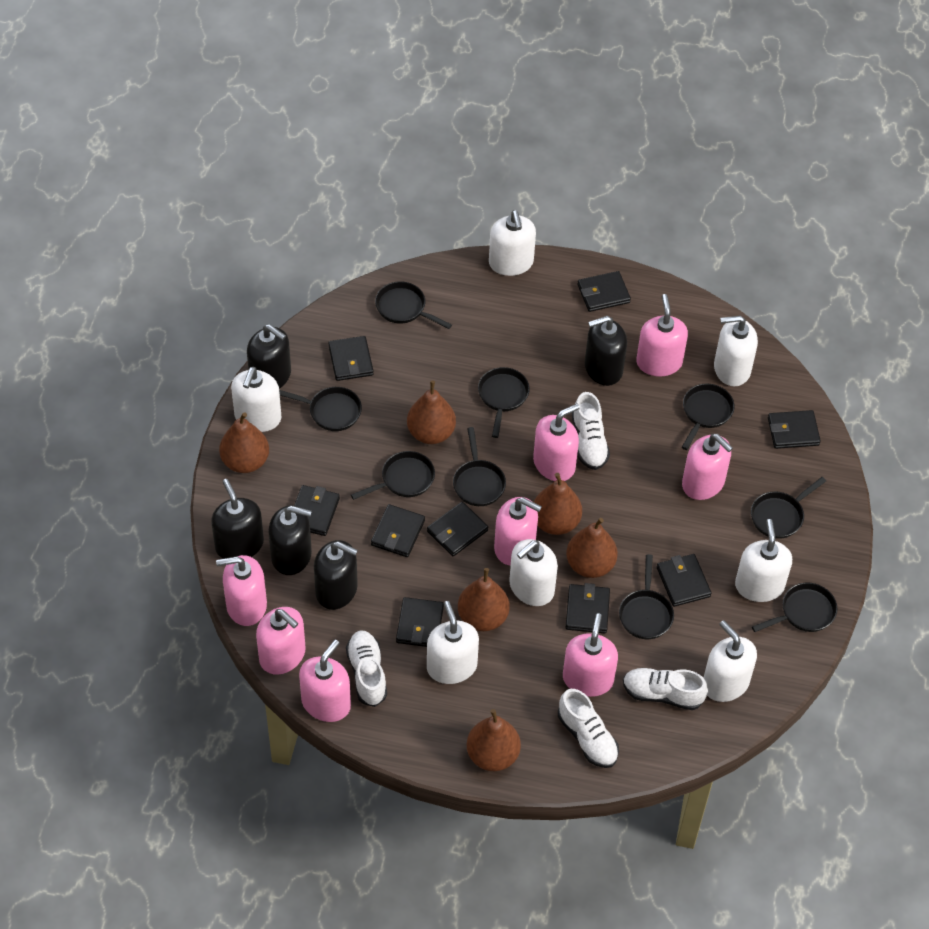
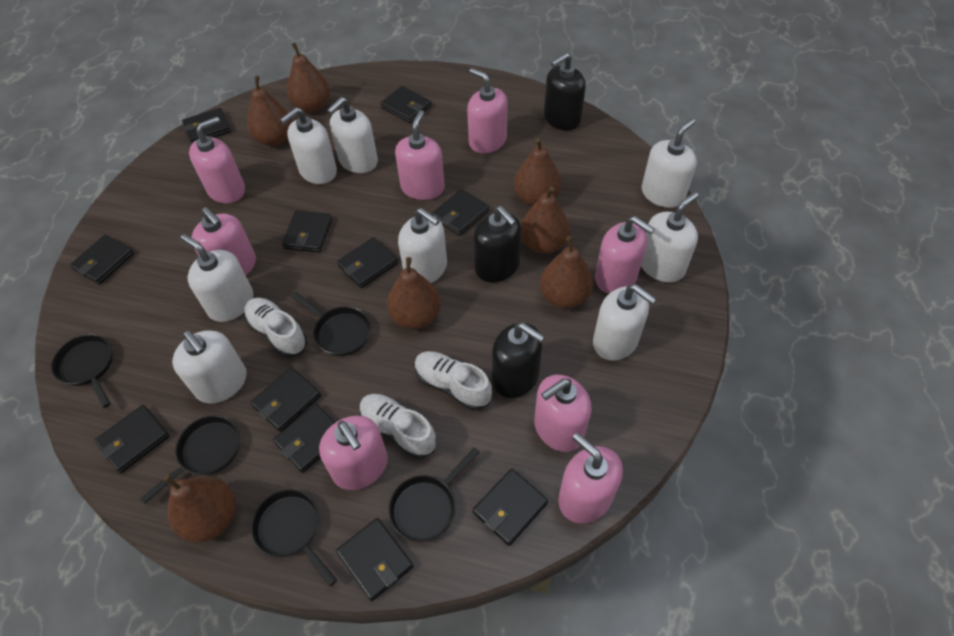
black pan: 9 -> 5
black soap dispenser: 5 -> 3
black wallet: 9 -> 11
brown pear: 6 -> 7
white shoe: 4 -> 3
white soap dispenser: 7 -> 8

